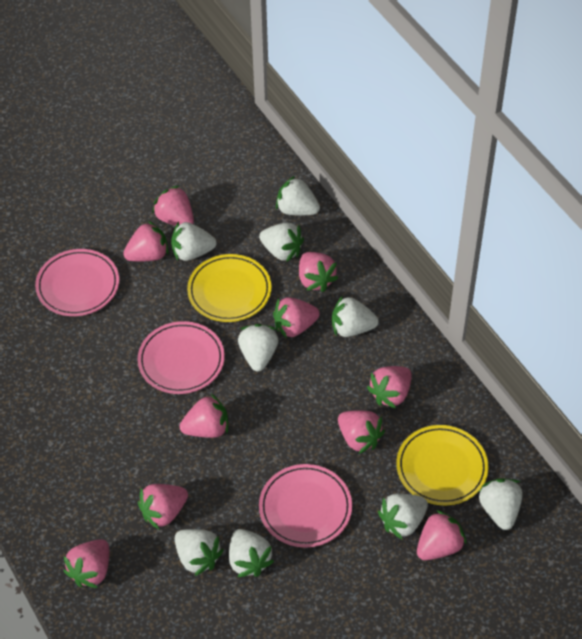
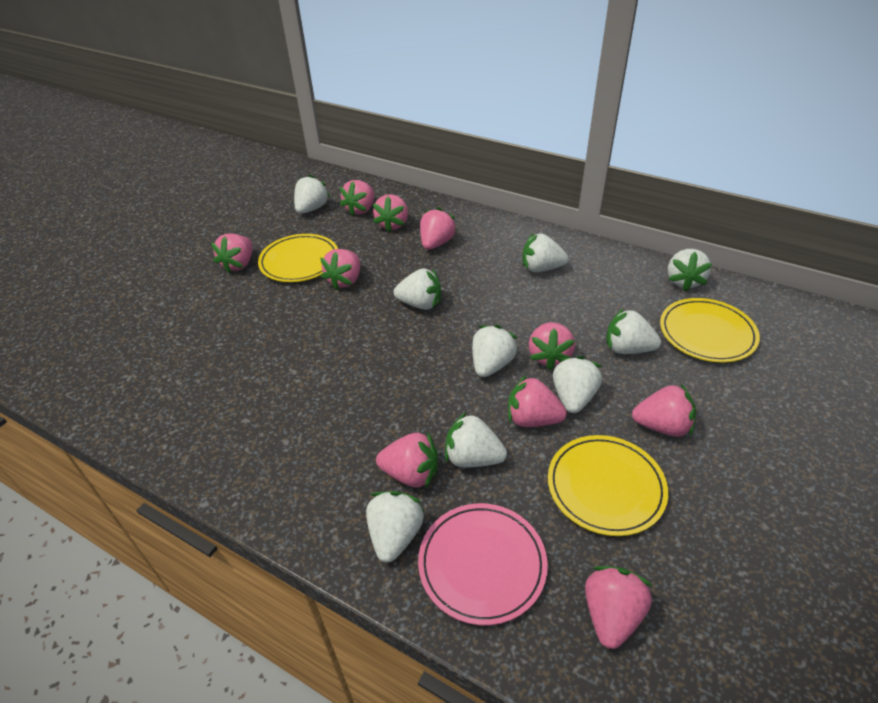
pink plate: 3 -> 1
yellow plate: 2 -> 3

